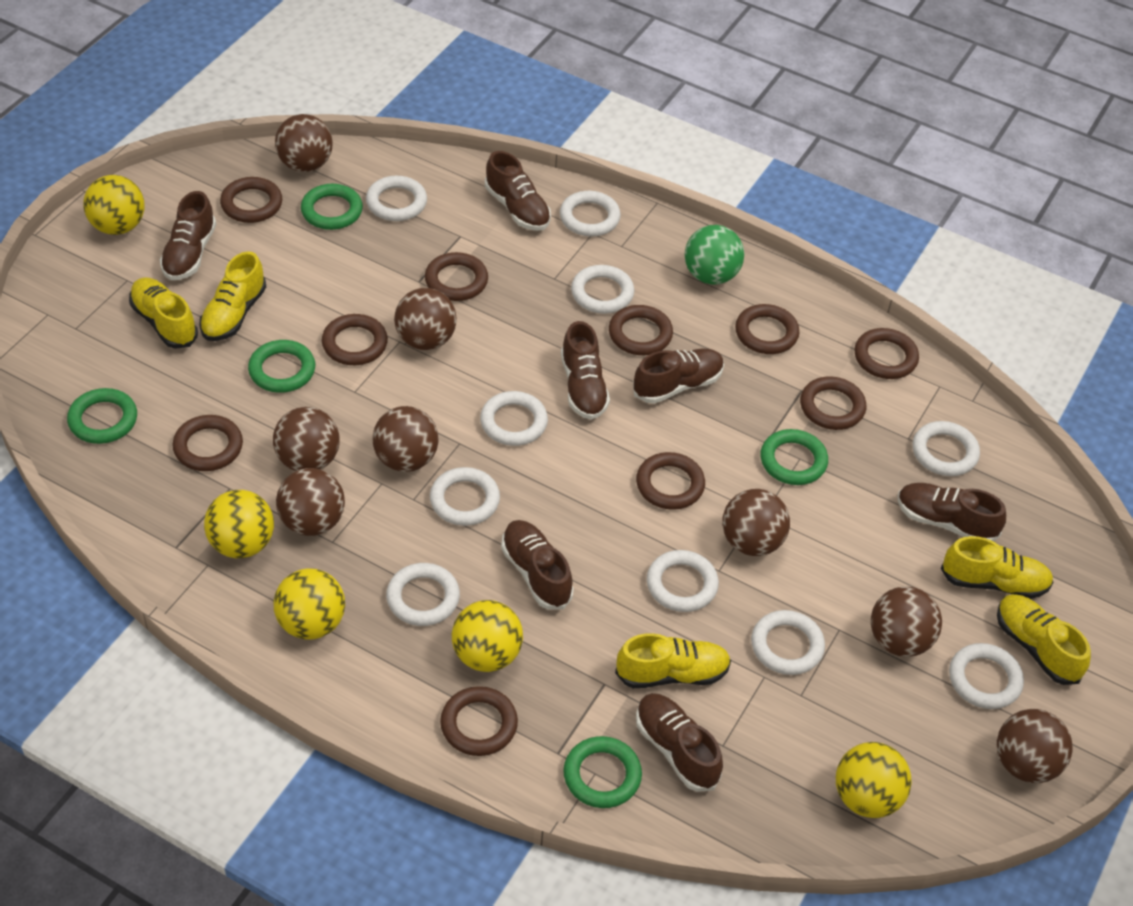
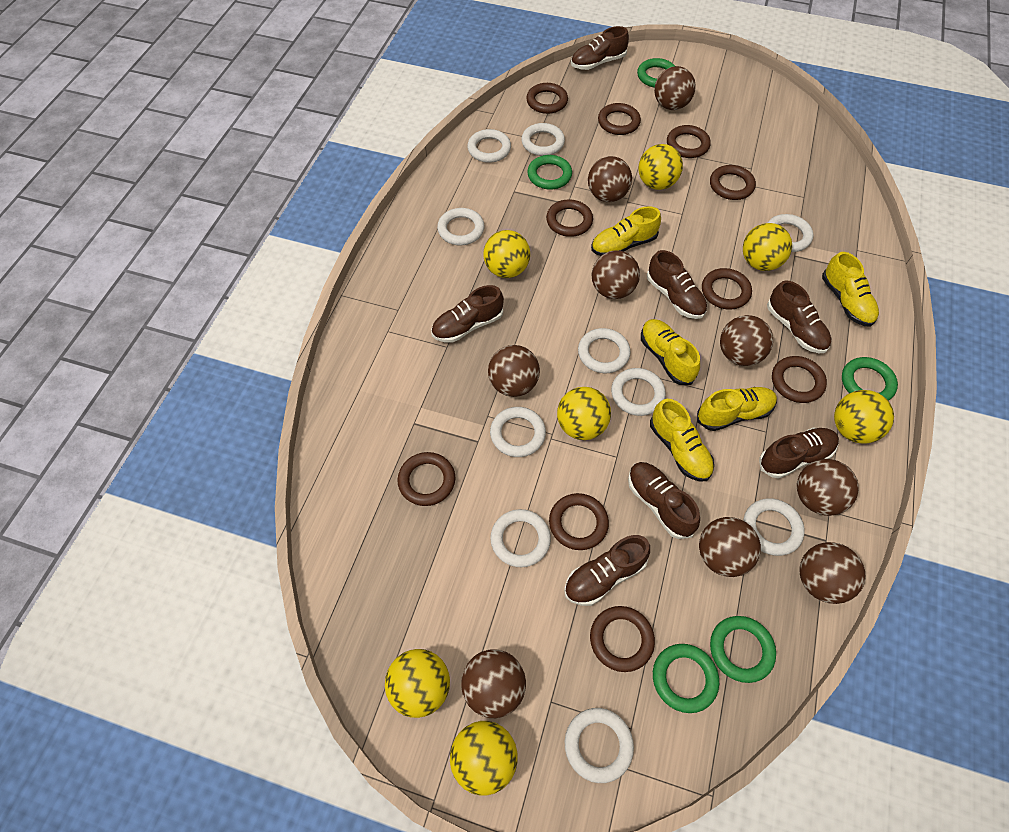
brown ball: 8 -> 9
green ball: 1 -> 0
yellow ball: 5 -> 7

